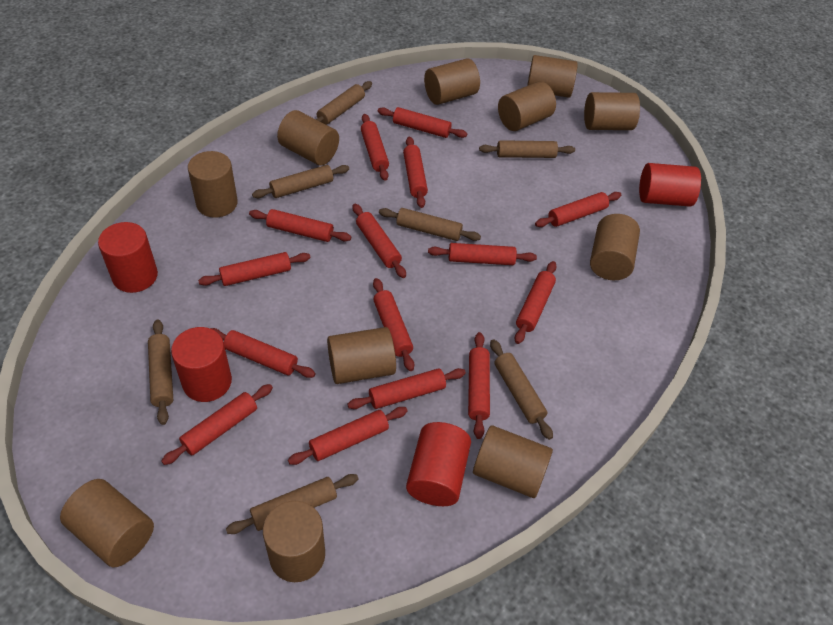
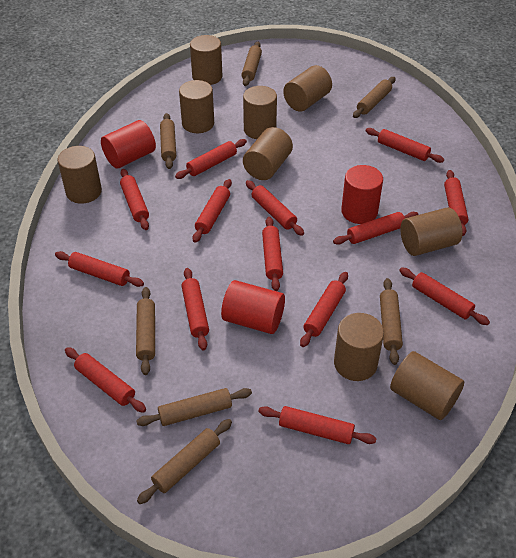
brown cylinder: 11 -> 9
red cylinder: 4 -> 3
red rolling pin: 15 -> 14

